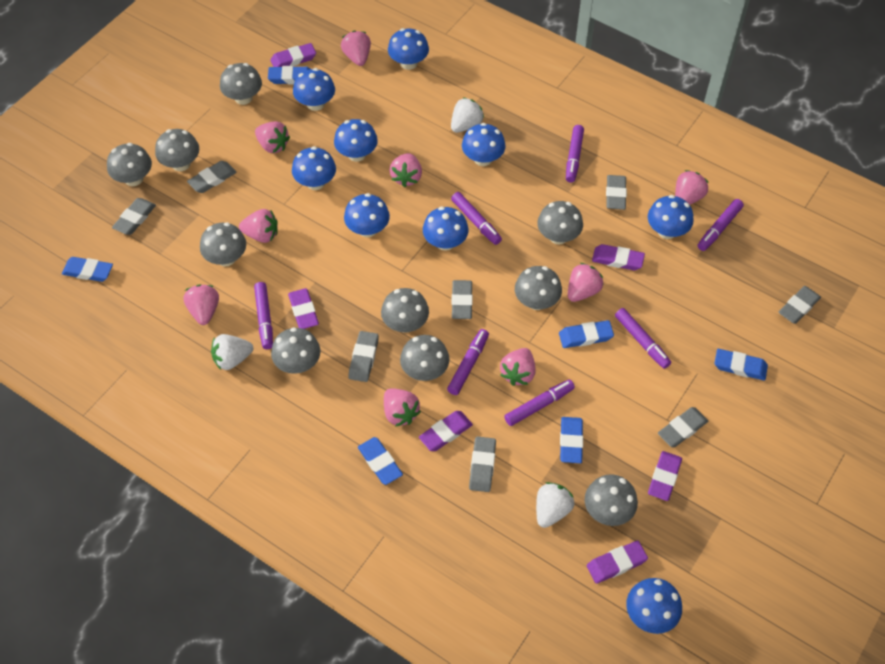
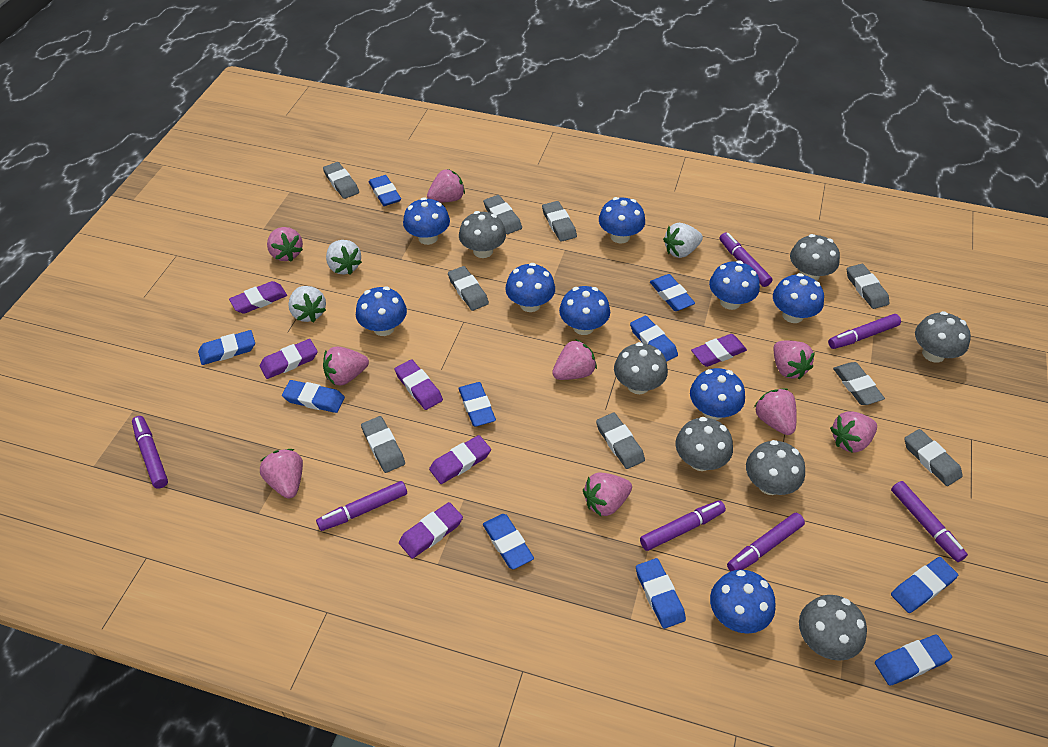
blue eraser: 6 -> 10
grey eraser: 8 -> 9
grey mushroom: 10 -> 7

